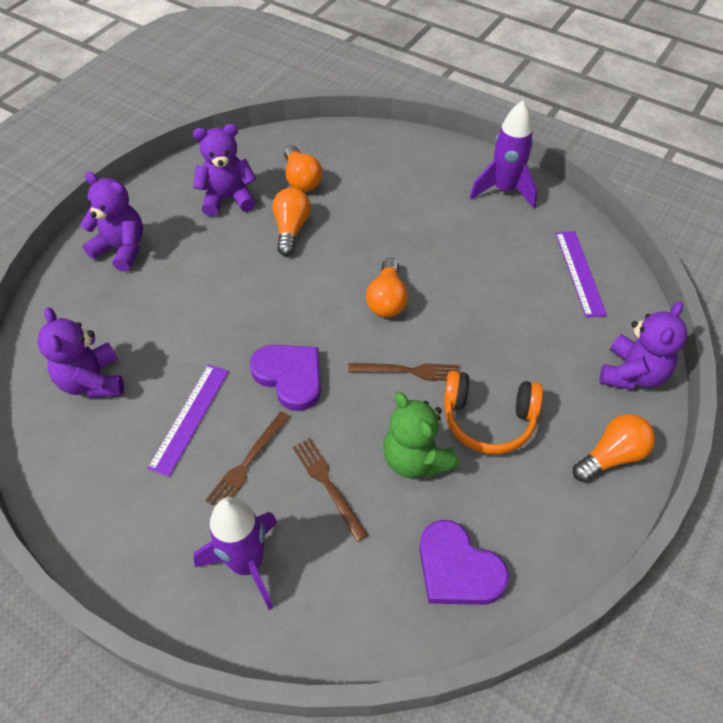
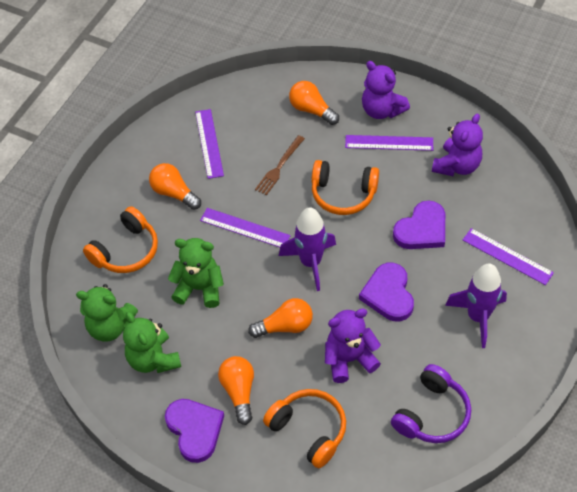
brown fork: 3 -> 1
green teddy bear: 1 -> 3
orange headphones: 1 -> 3
purple headphones: 0 -> 1
purple heart: 2 -> 3
purple ruler: 2 -> 4
purple teddy bear: 4 -> 3

